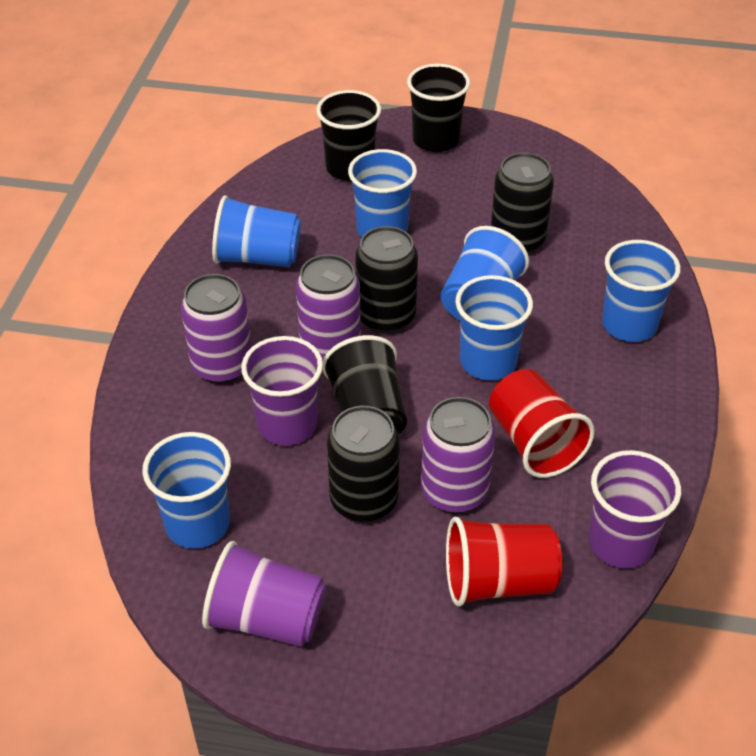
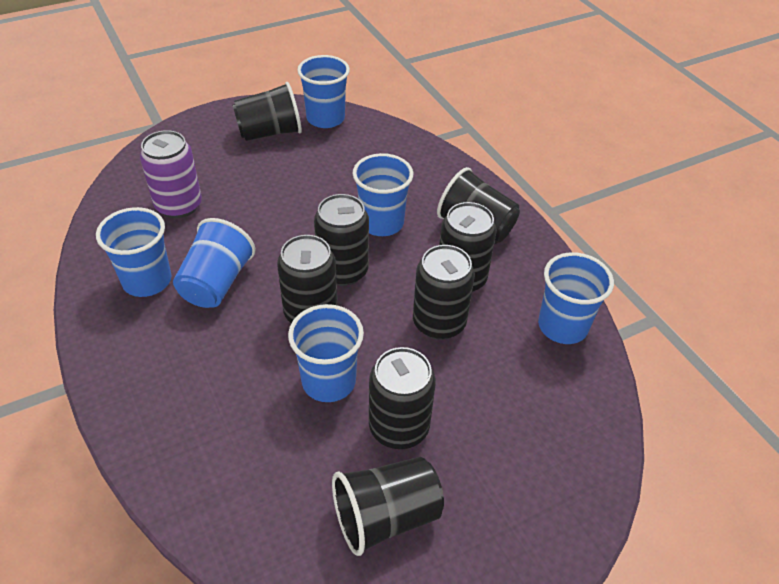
black can: 3 -> 5
purple can: 3 -> 1
purple cup: 3 -> 0
red cup: 2 -> 0

